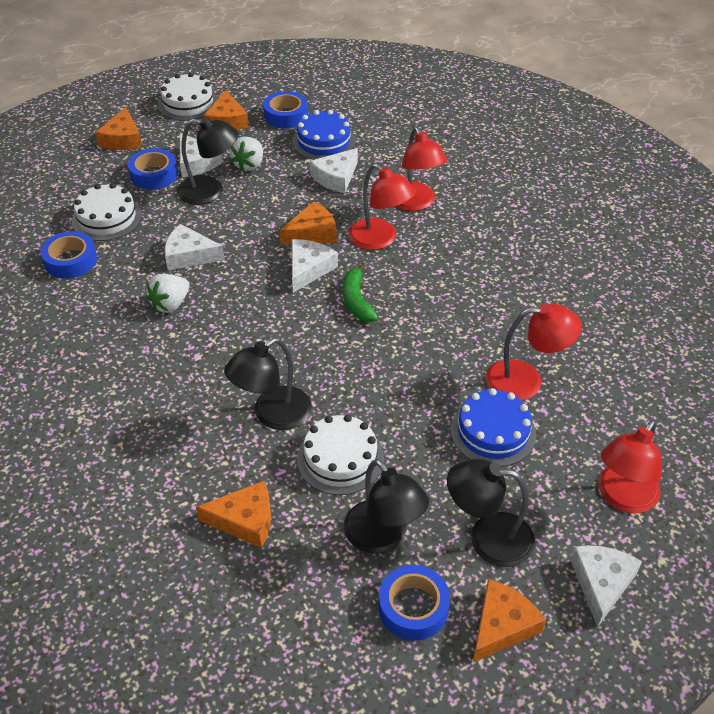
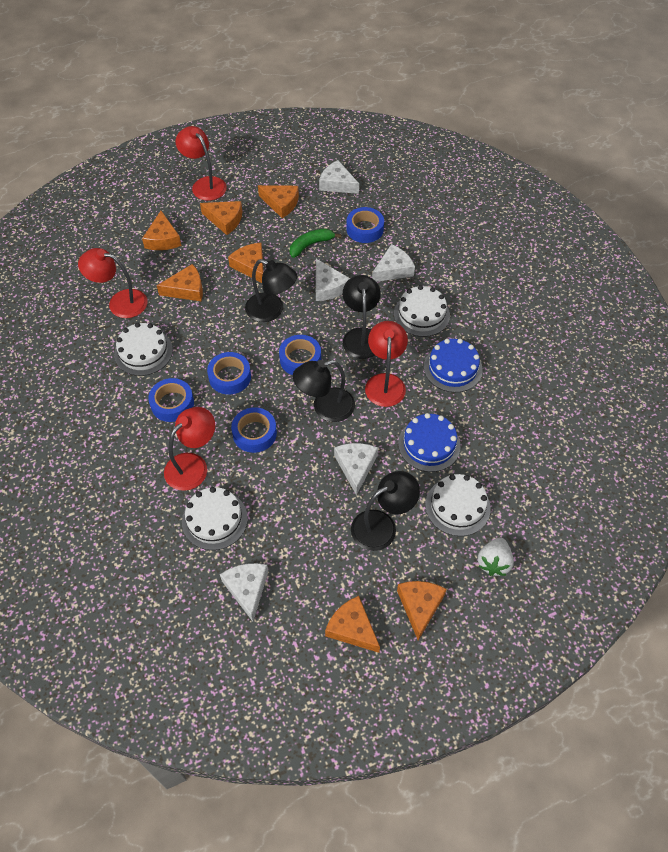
blue tape: 4 -> 5
orange cheese: 5 -> 7
white cake: 3 -> 4
white strawberry: 2 -> 1

